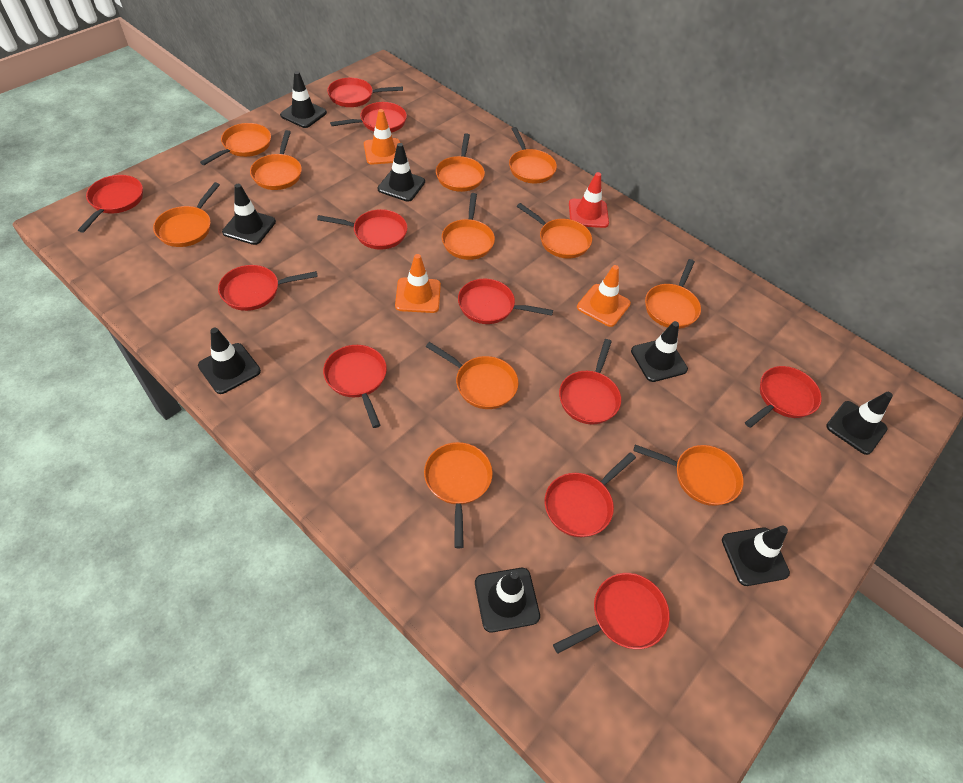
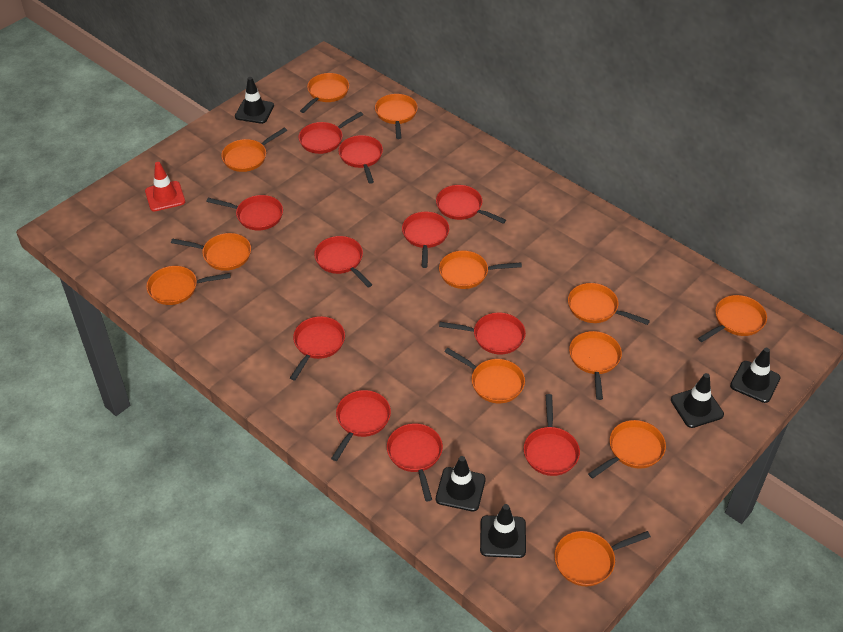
black traffic cone: 8 -> 5
orange pan: 11 -> 12
orange traffic cone: 3 -> 0

